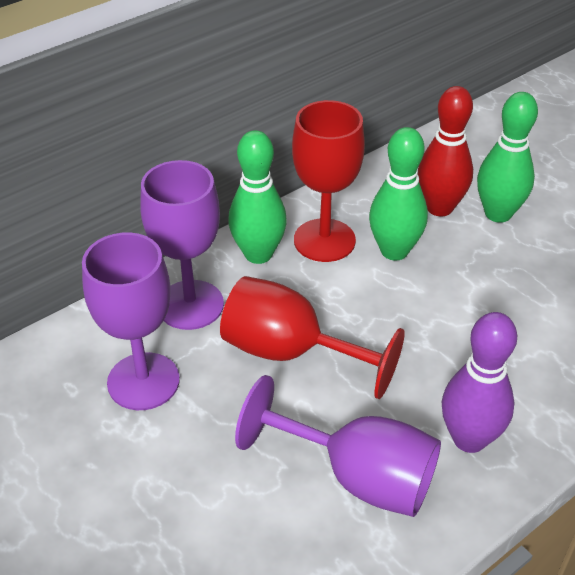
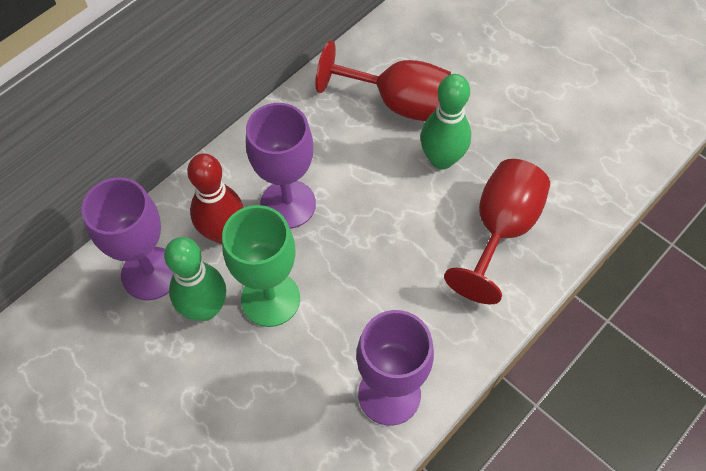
green bowling pin: 3 -> 2
green goblet: 0 -> 1
purple bowling pin: 1 -> 0

